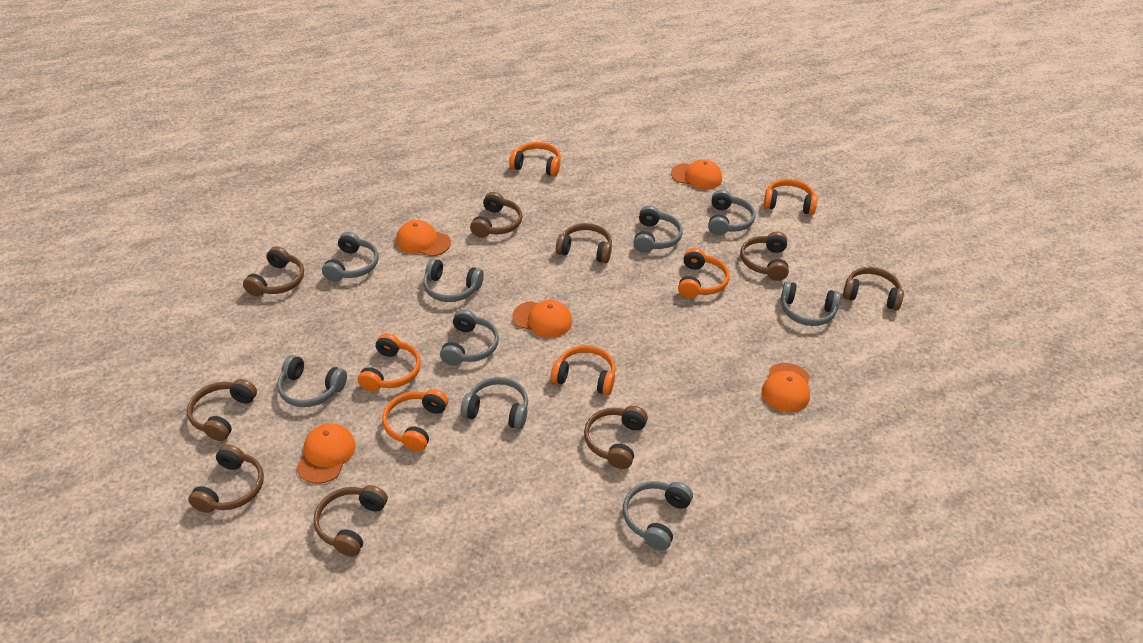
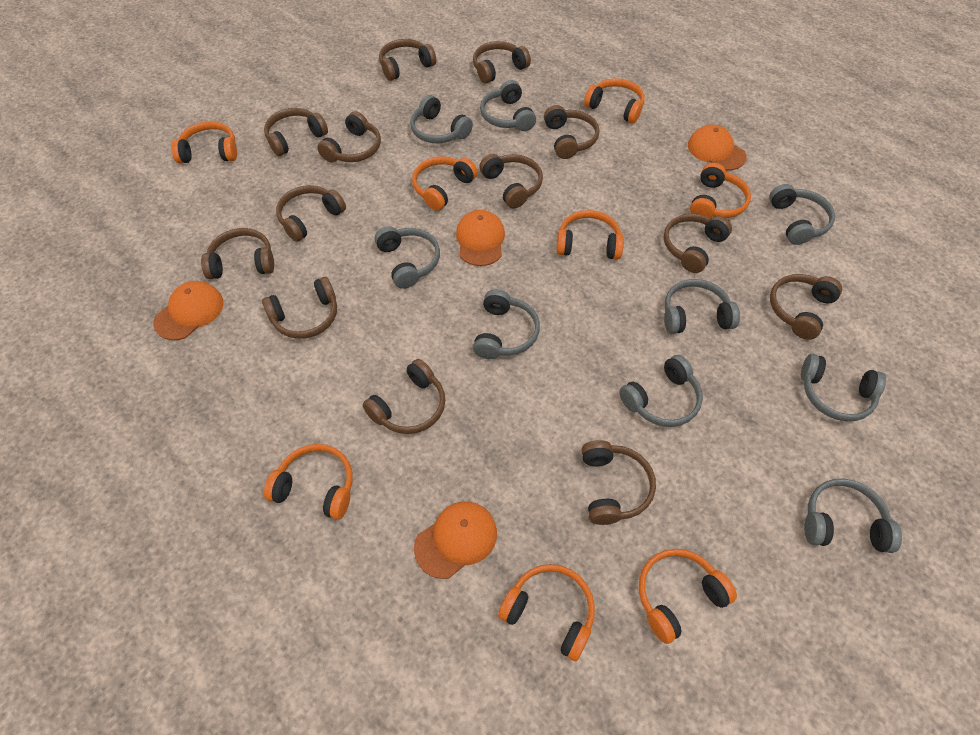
brown headphones: 9 -> 13
orange cap: 5 -> 4
orange headphones: 6 -> 8

